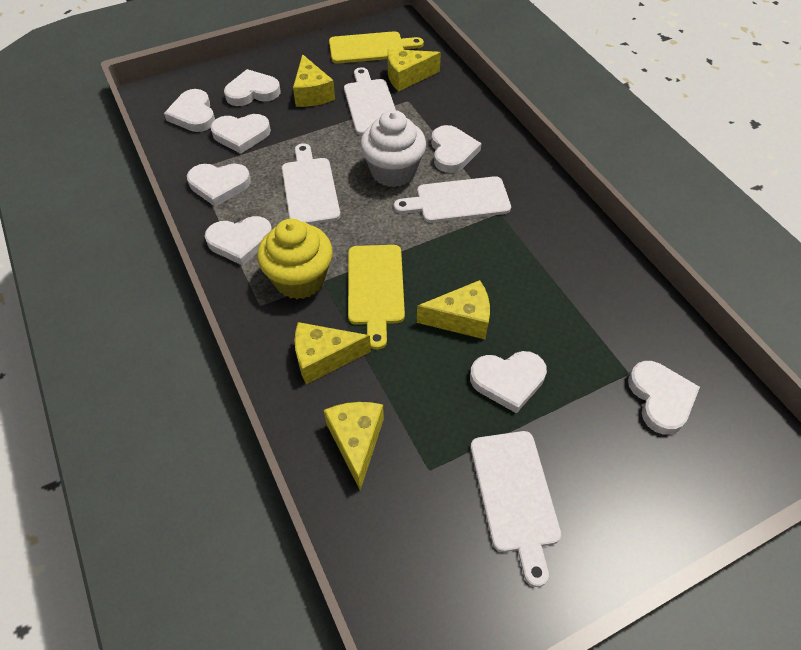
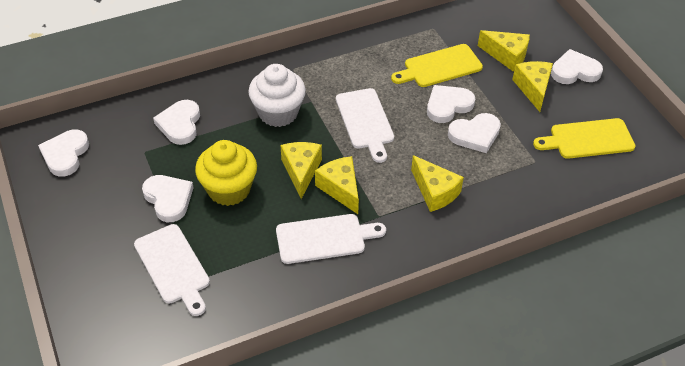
white cutting board: 4 -> 3
white heart: 8 -> 6

